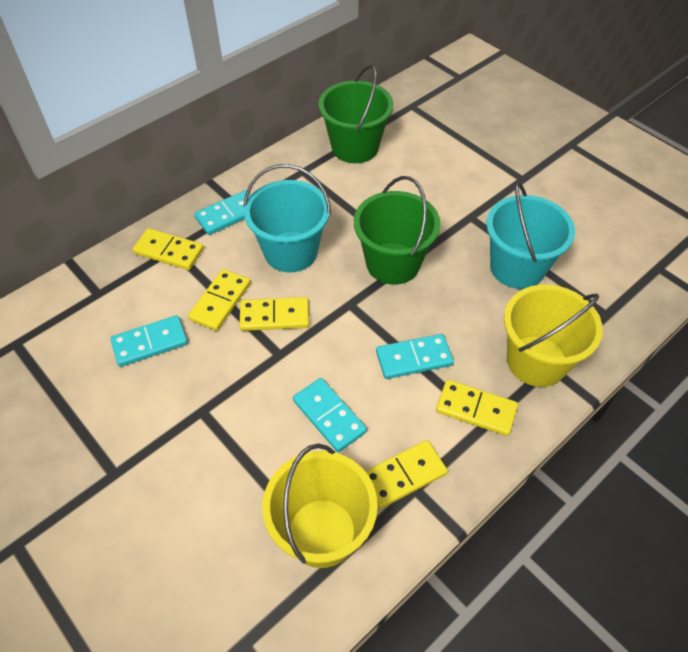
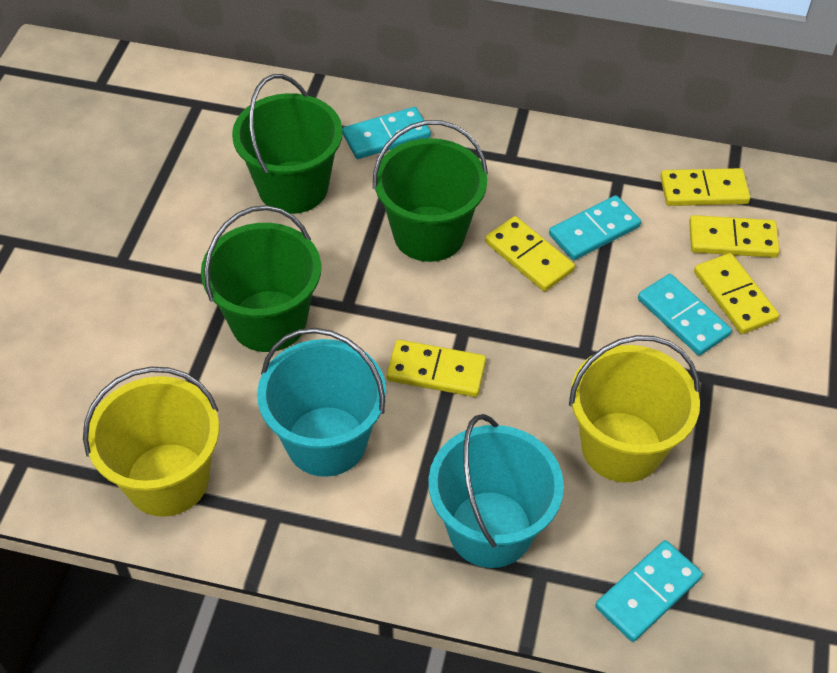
green bucket: 2 -> 3

